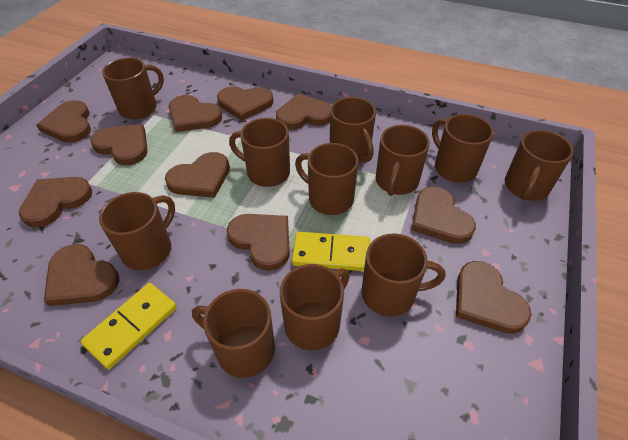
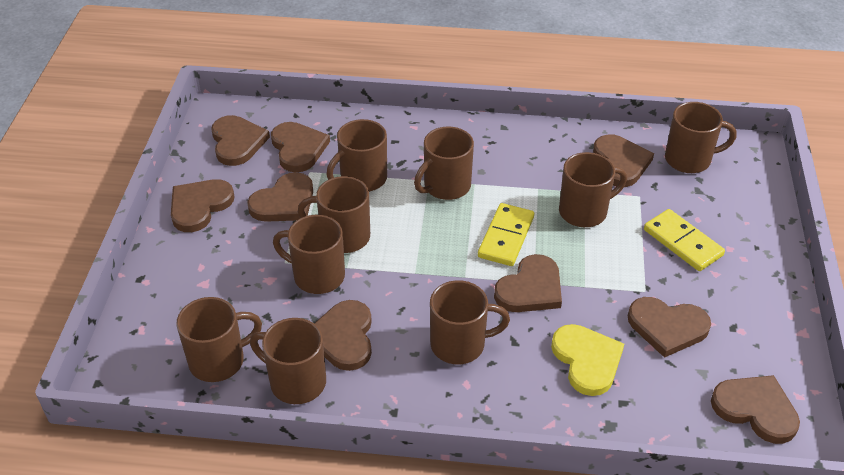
brown heart: 11 -> 9
brown mug: 11 -> 9
yellow heart: 0 -> 1

